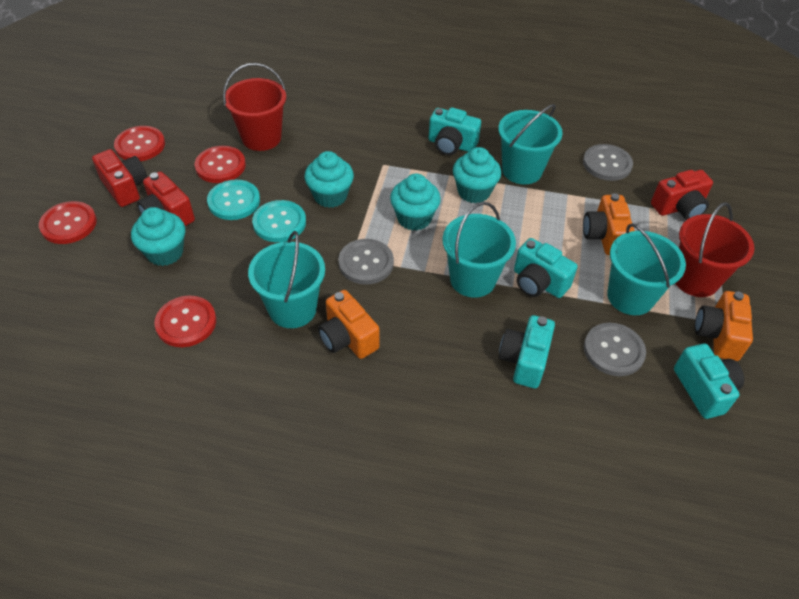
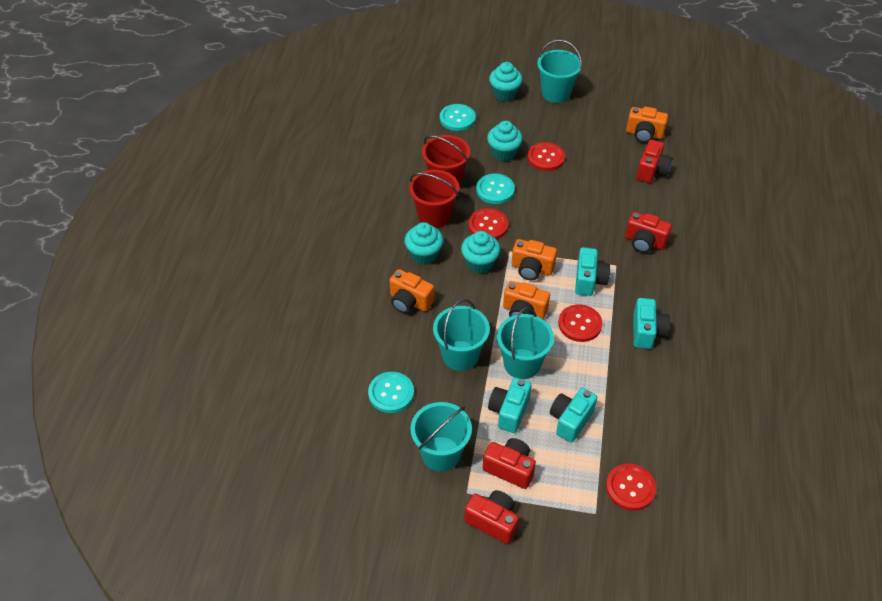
grey button: 3 -> 0
orange camera: 3 -> 4
red camera: 3 -> 4
turquoise button: 2 -> 3

